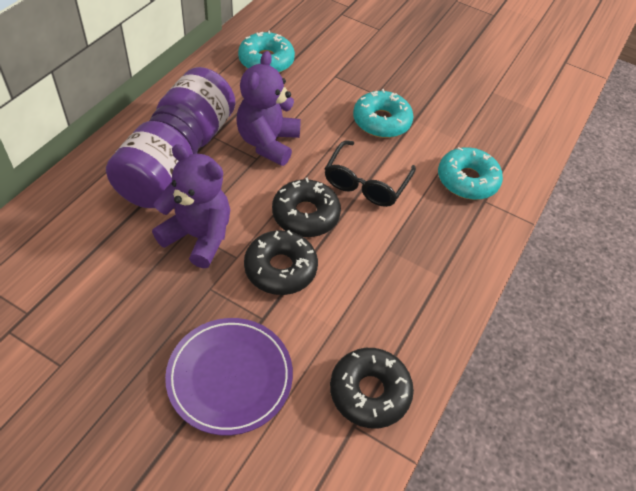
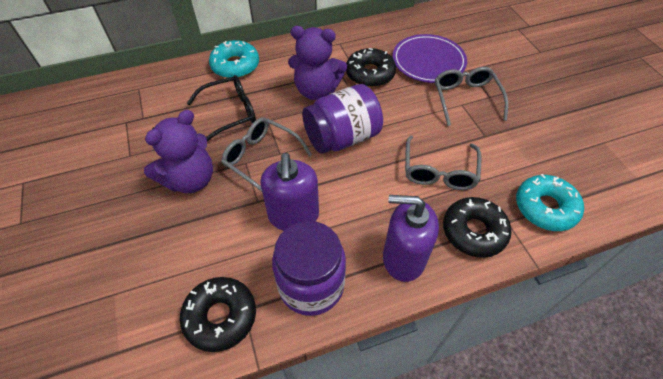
grey glasses: 0 -> 3
purple soap dispenser: 0 -> 2
turquoise donut: 3 -> 2

